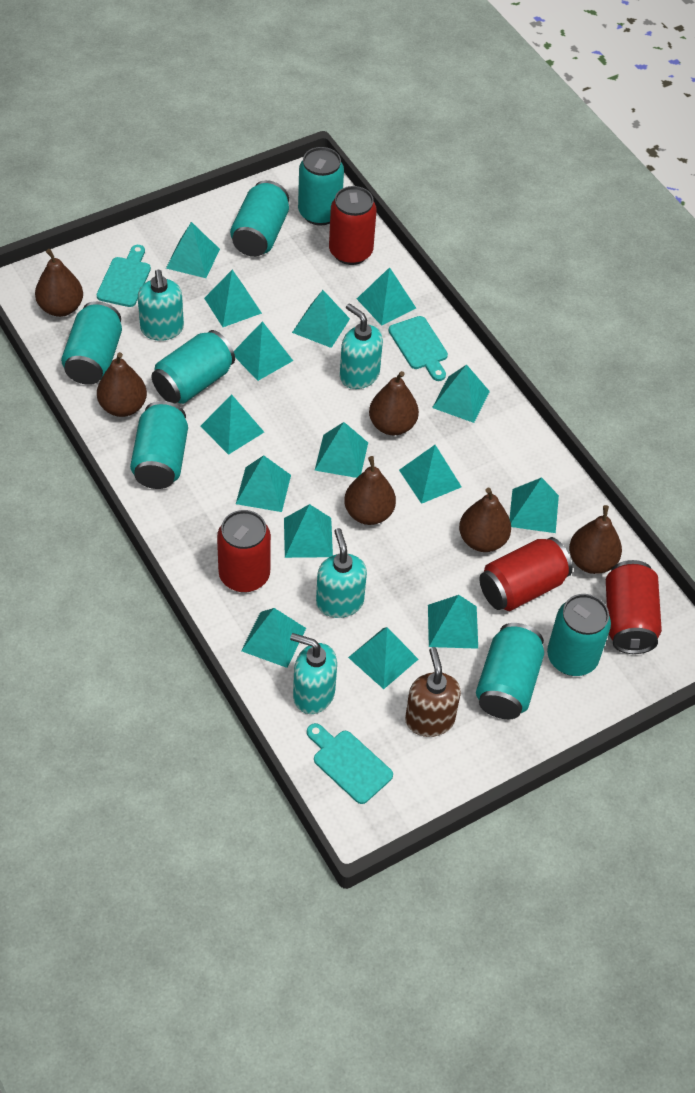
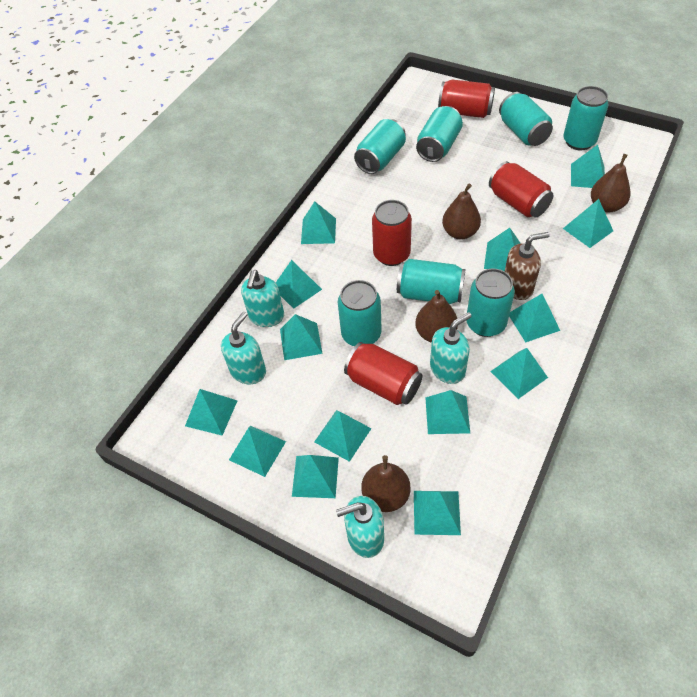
brown pear: 6 -> 4
turquoise cutting board: 3 -> 0
turquoise pyramid: 15 -> 14

